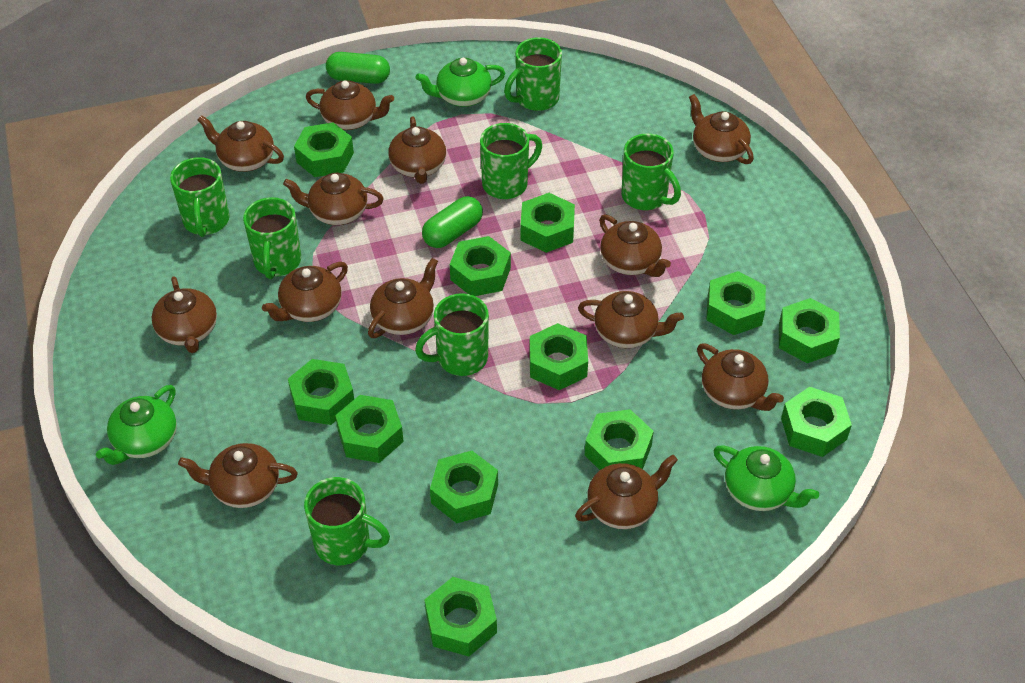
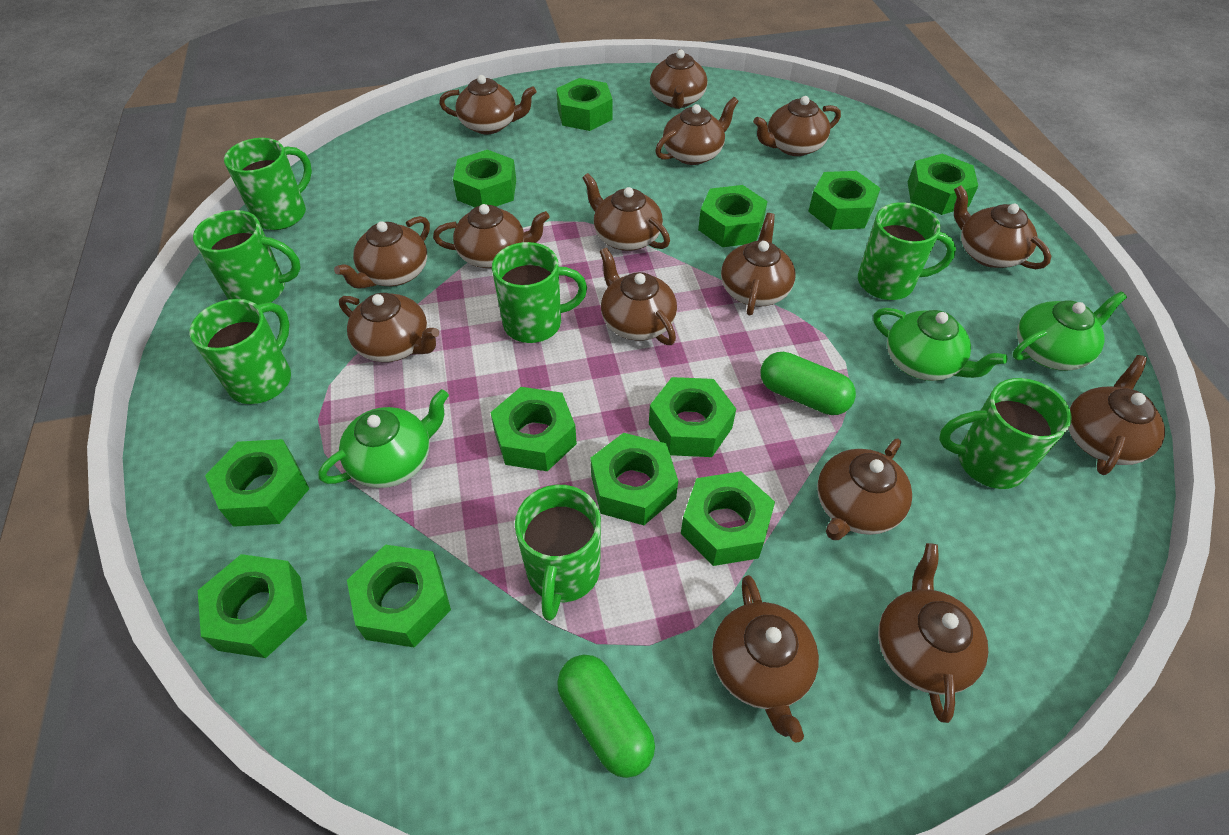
brown teapot: 13 -> 15

